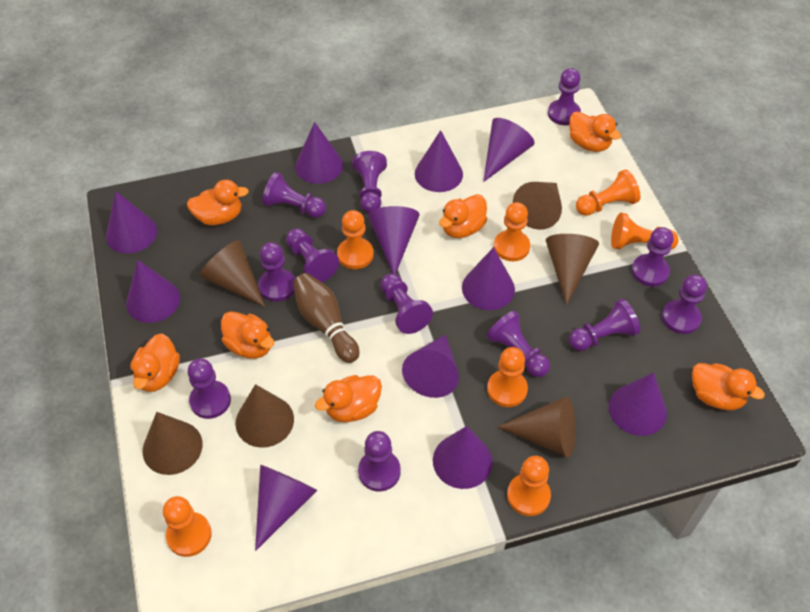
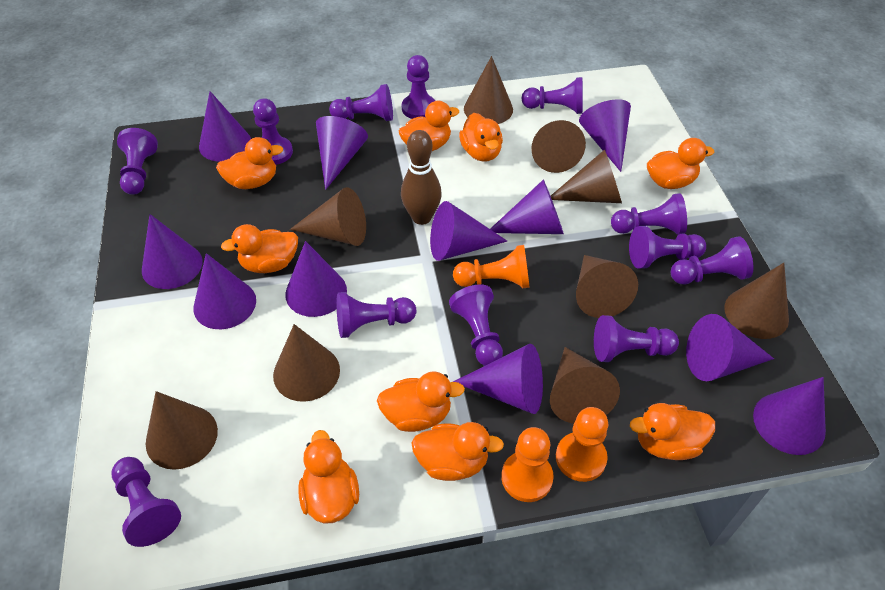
brown cone: 6 -> 9
orange duck: 7 -> 9
orange pawn: 7 -> 3

